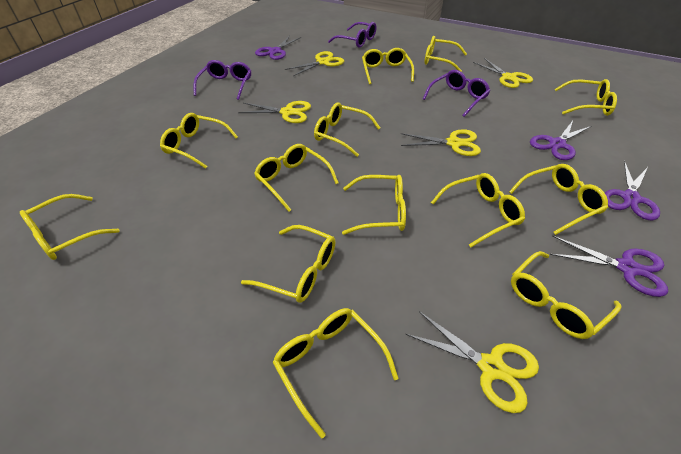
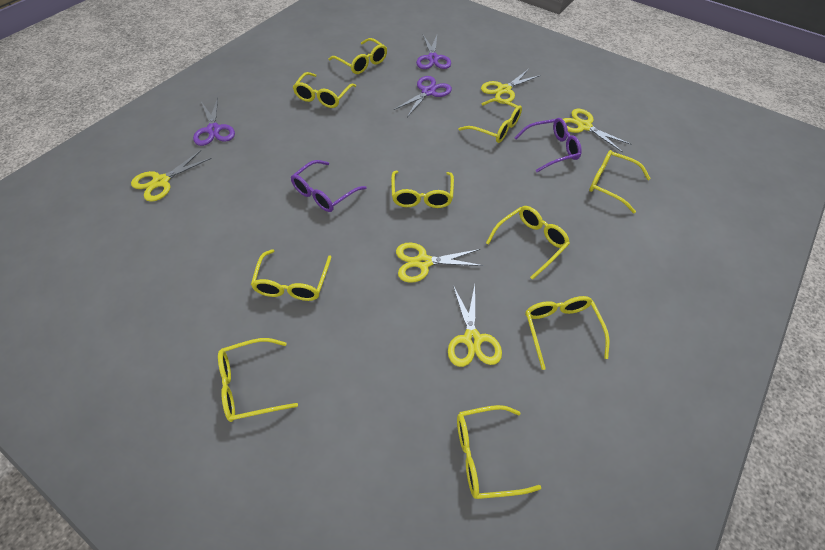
purple glasses: 3 -> 2
purple scissors: 4 -> 3
yellow glasses: 13 -> 10

